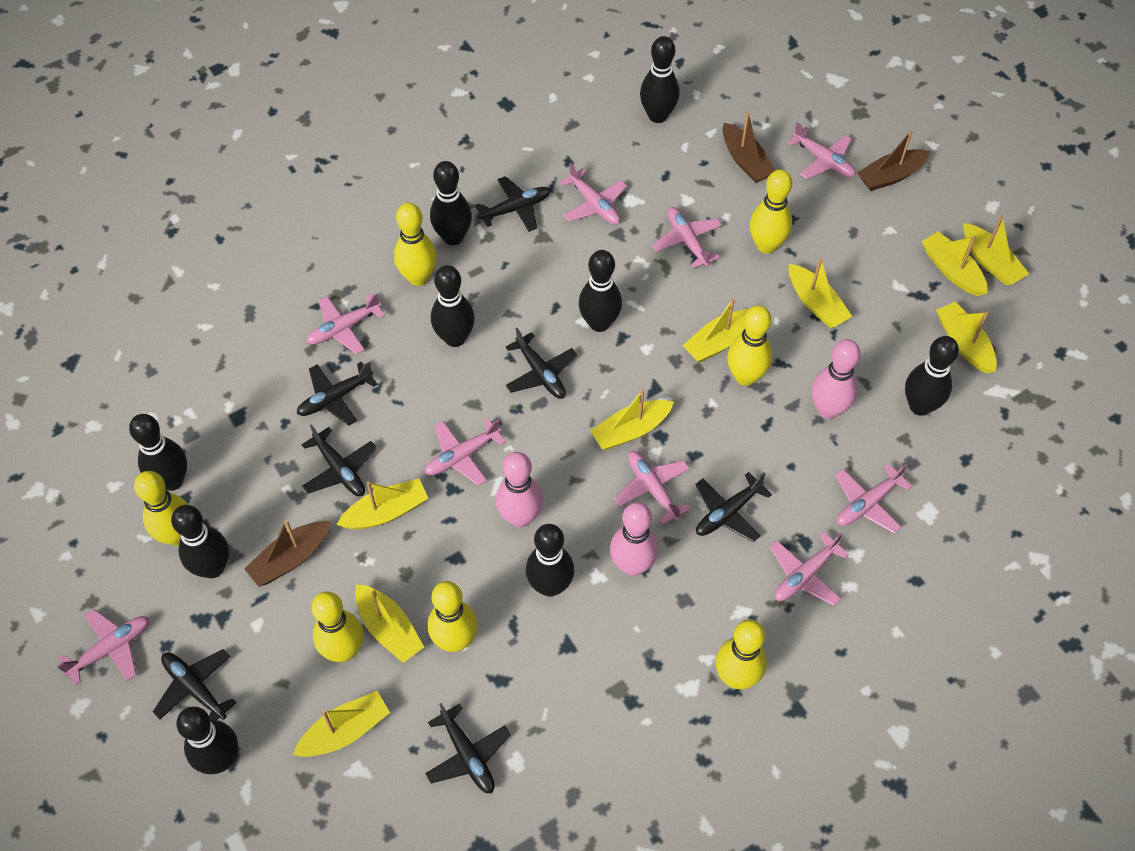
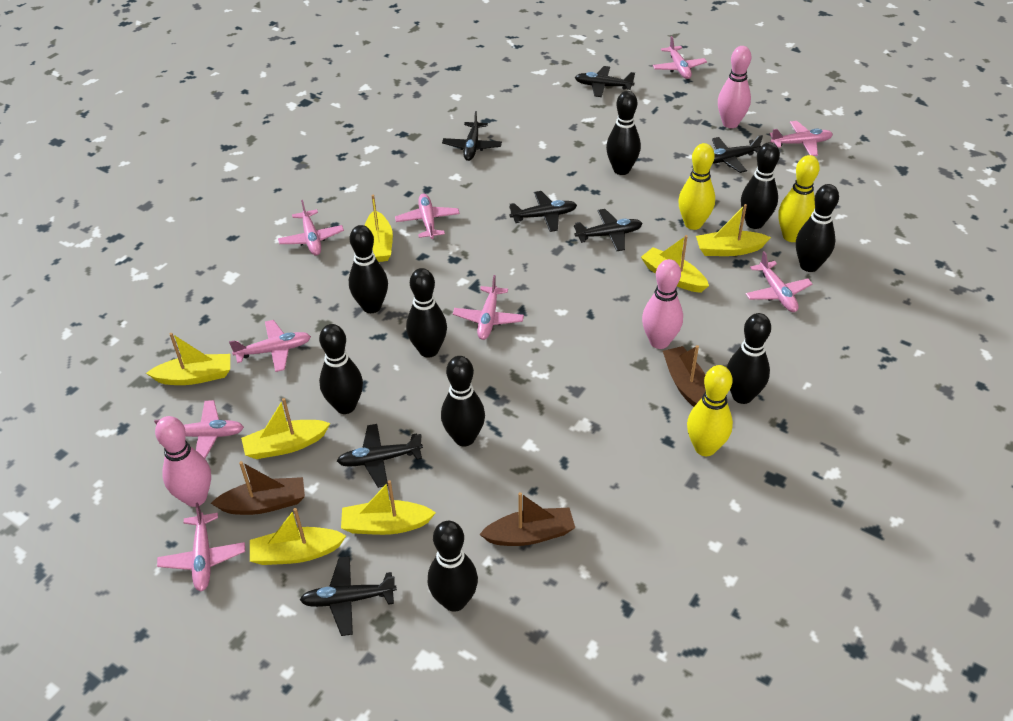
yellow boat: 9 -> 7
yellow bowling pin: 7 -> 3

